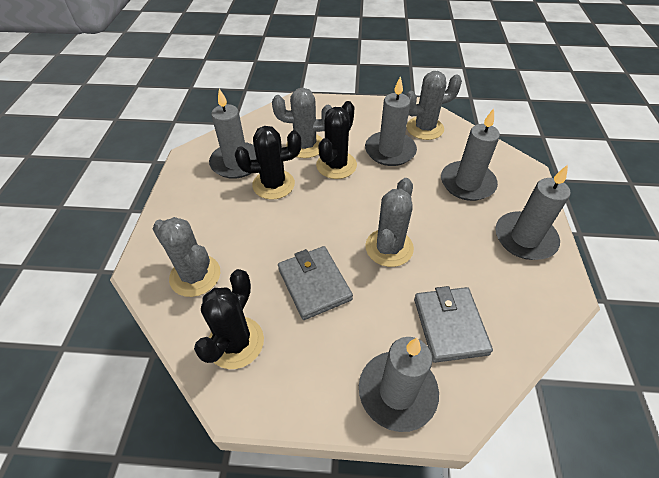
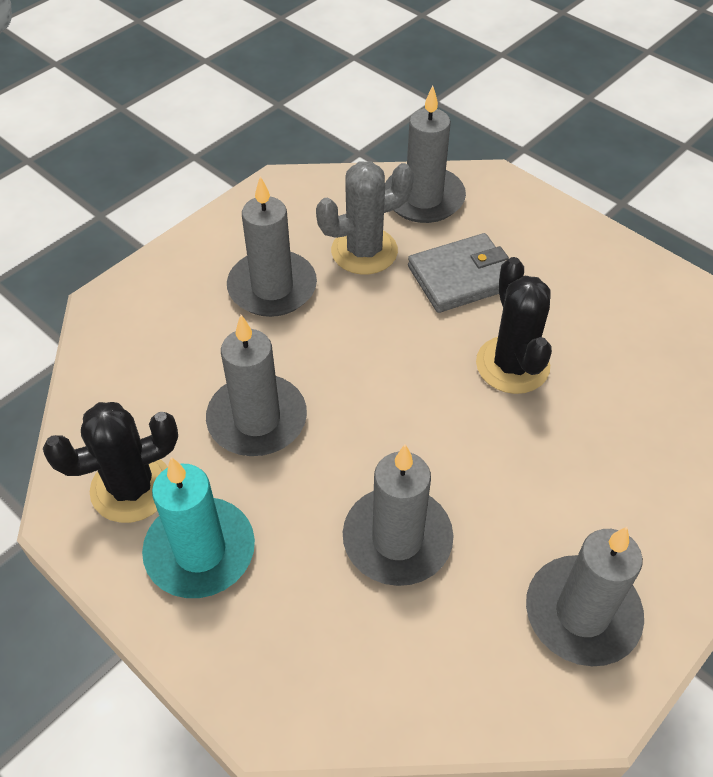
black cactus: 3 -> 2
grey cactus: 4 -> 1
grey wallet: 2 -> 1
turquoise candle: 0 -> 1

